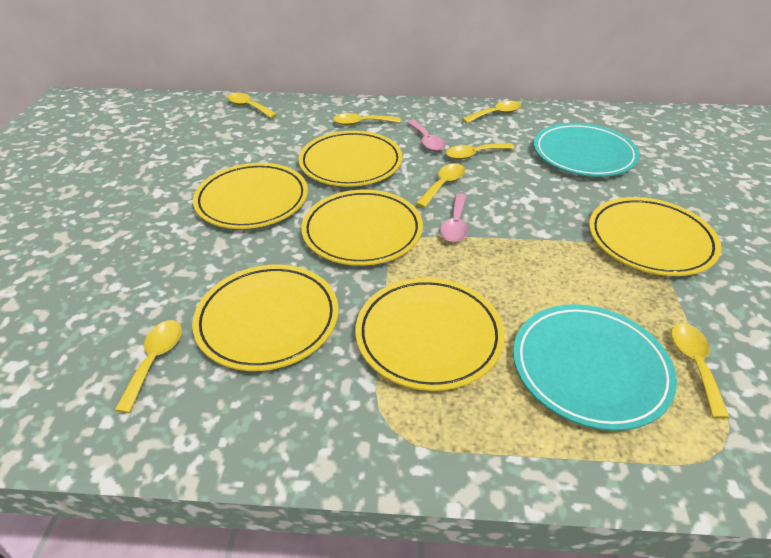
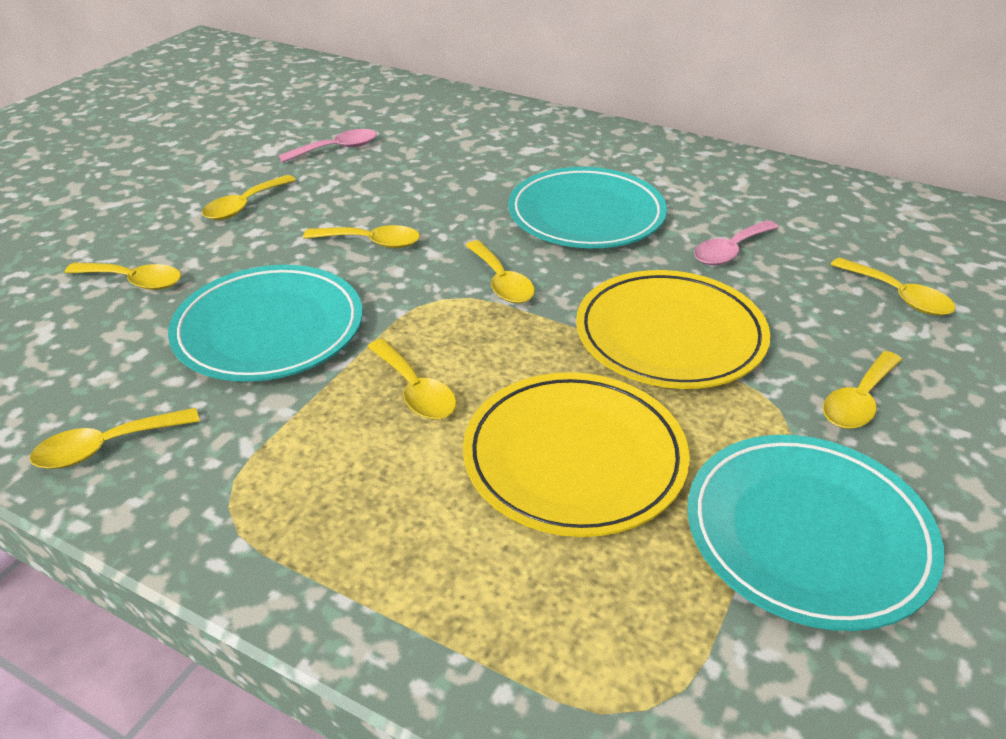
turquoise plate: 2 -> 3
yellow plate: 6 -> 2
yellow spoon: 7 -> 8

